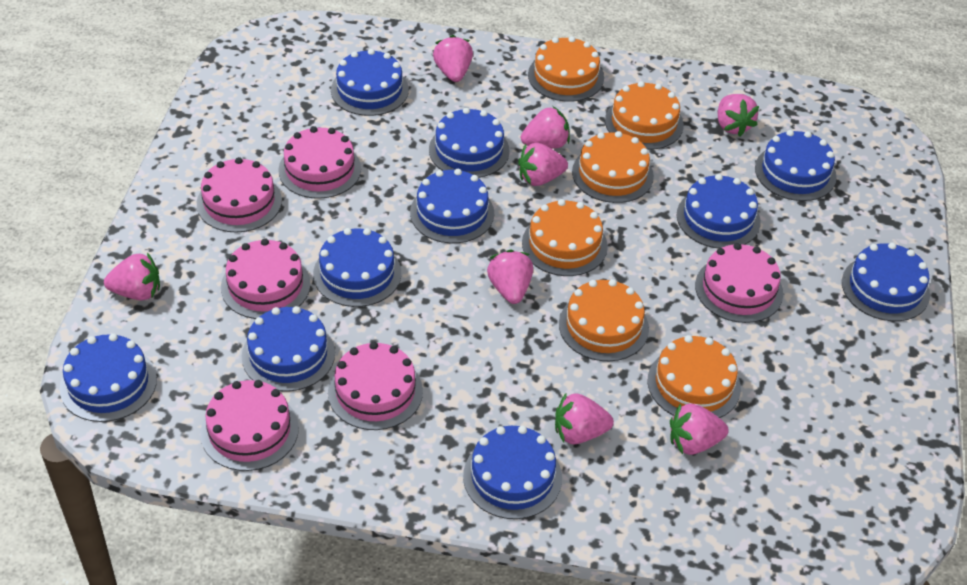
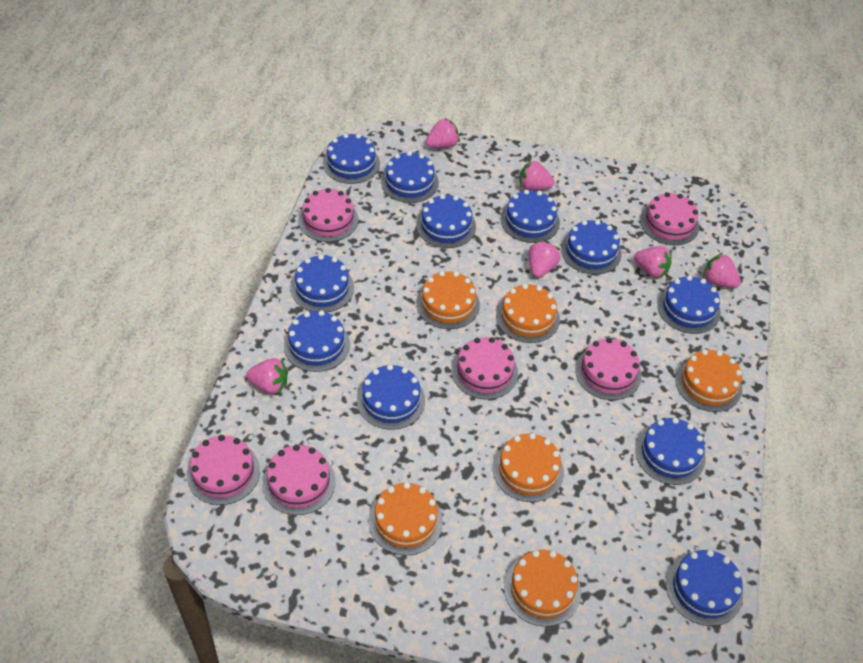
blue cake: 10 -> 11
pink strawberry: 8 -> 6

